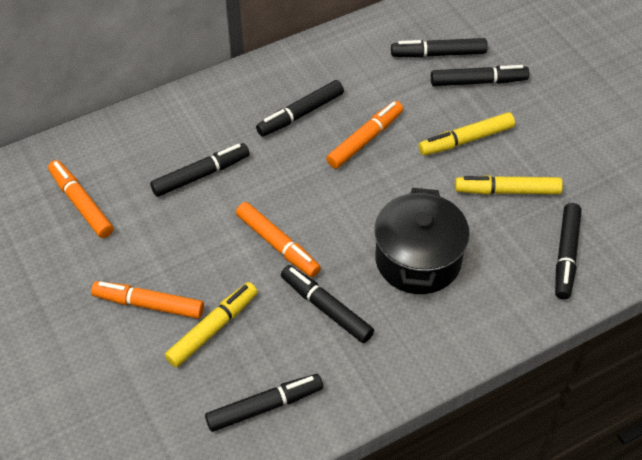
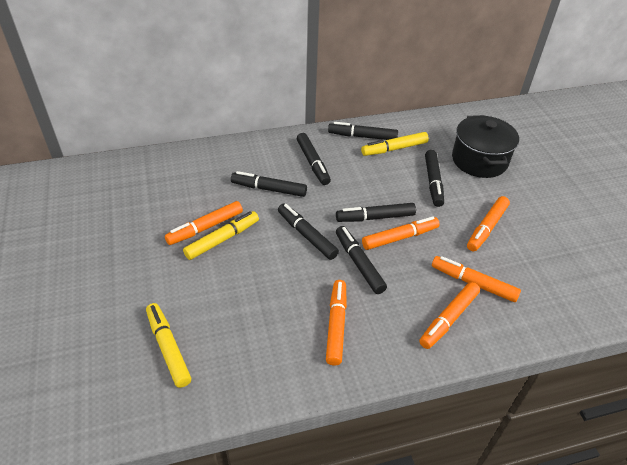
orange marker: 4 -> 6

